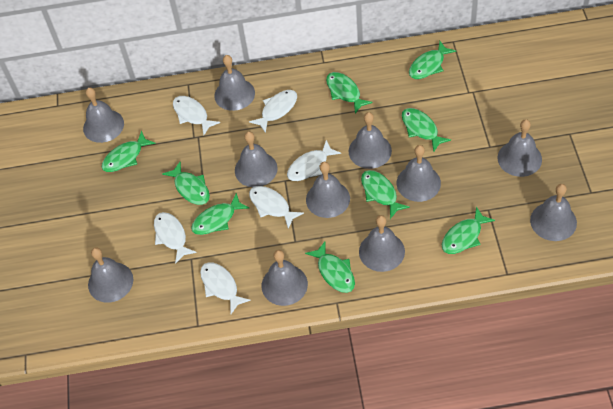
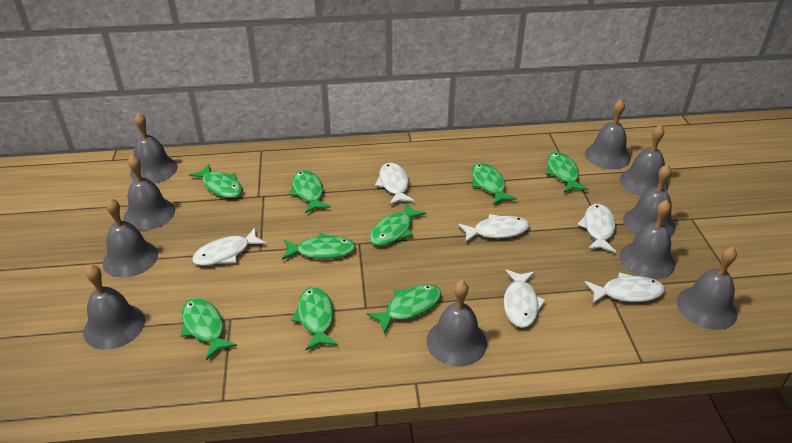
grey bell: 11 -> 10

